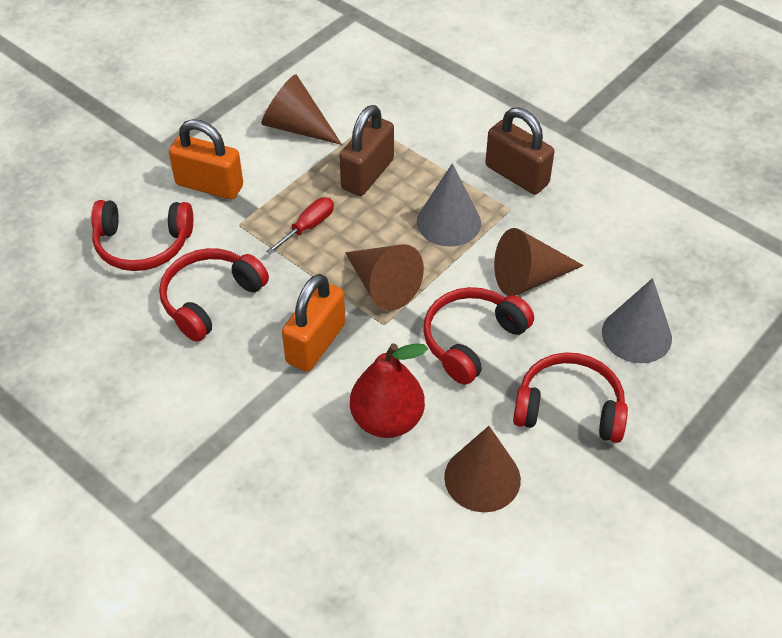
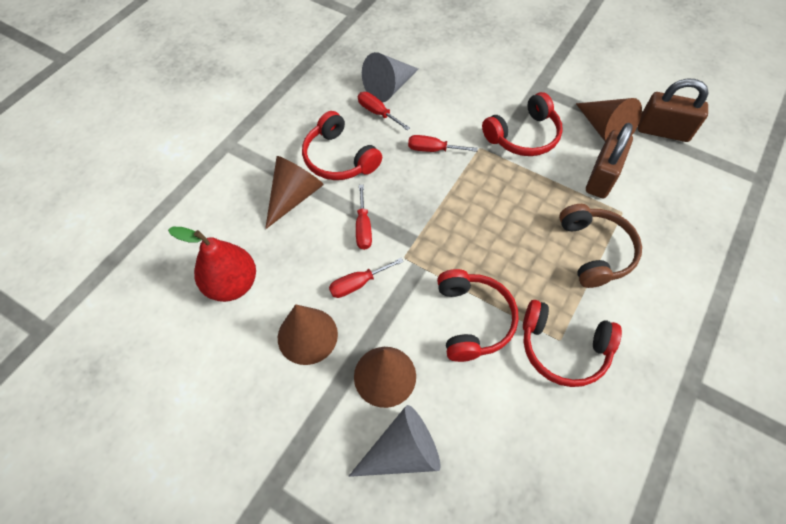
brown headphones: 0 -> 1
orange padlock: 2 -> 0
red screwdriver: 1 -> 4

